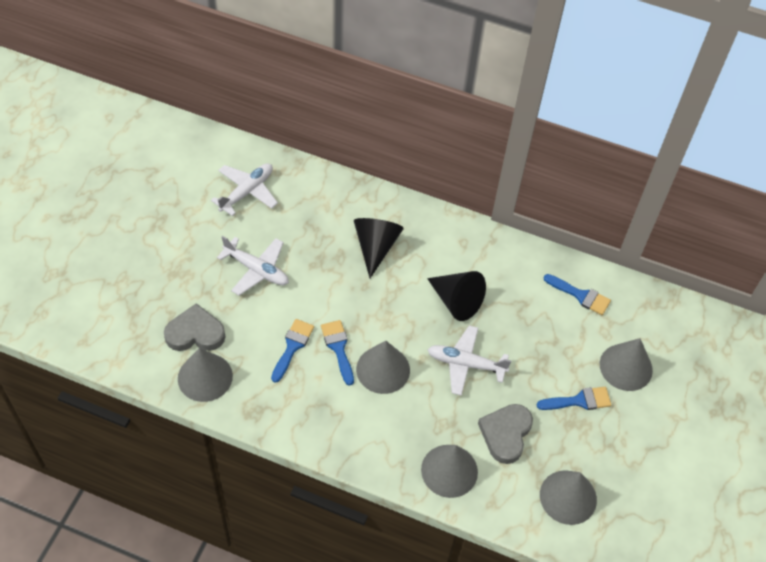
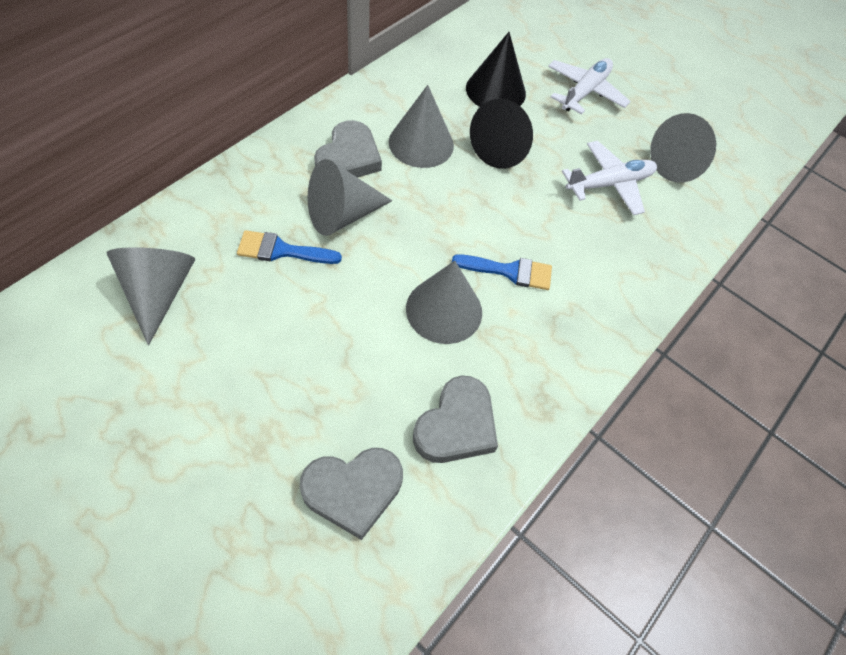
blue brush: 4 -> 2
grey heart: 2 -> 3
white plane: 3 -> 2

